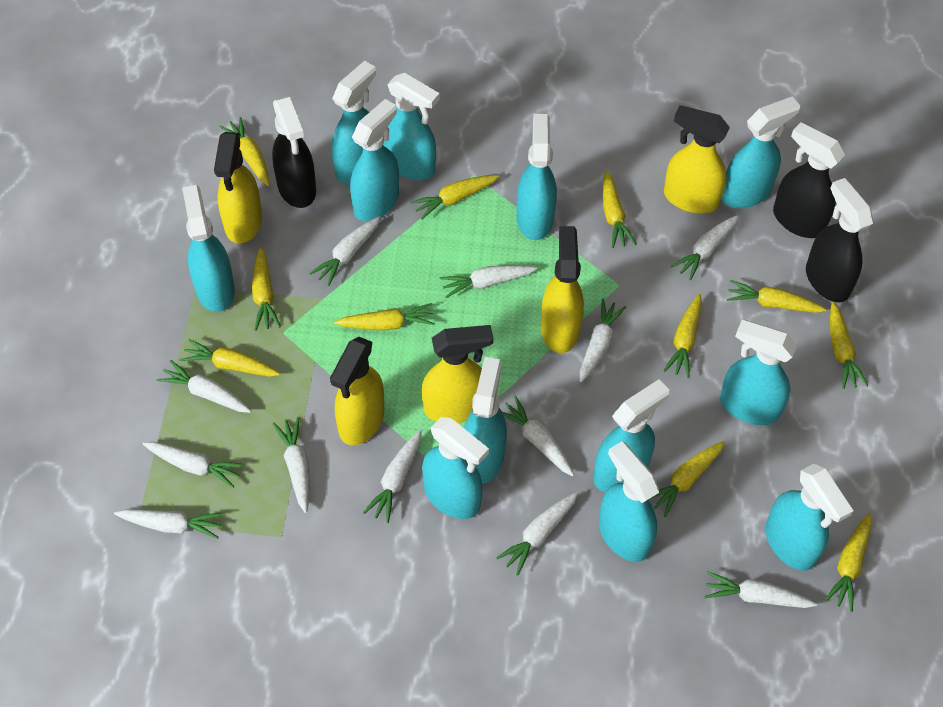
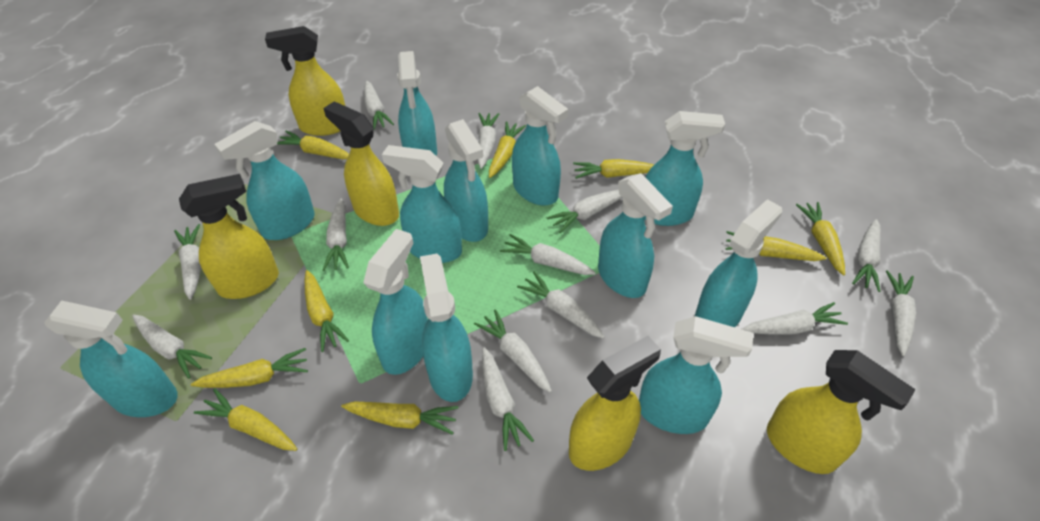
black spray bottle: 3 -> 0
white carrot: 12 -> 13
yellow carrot: 11 -> 9

